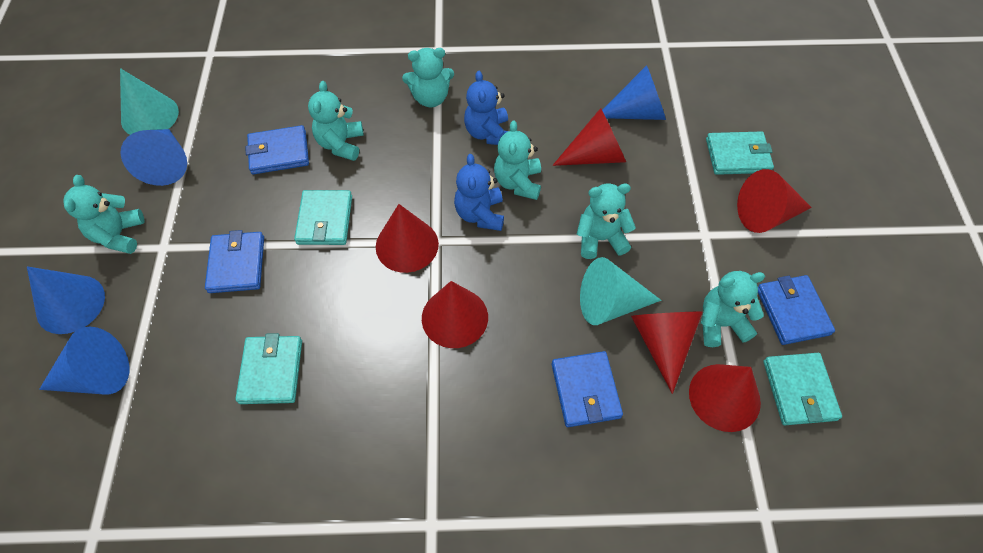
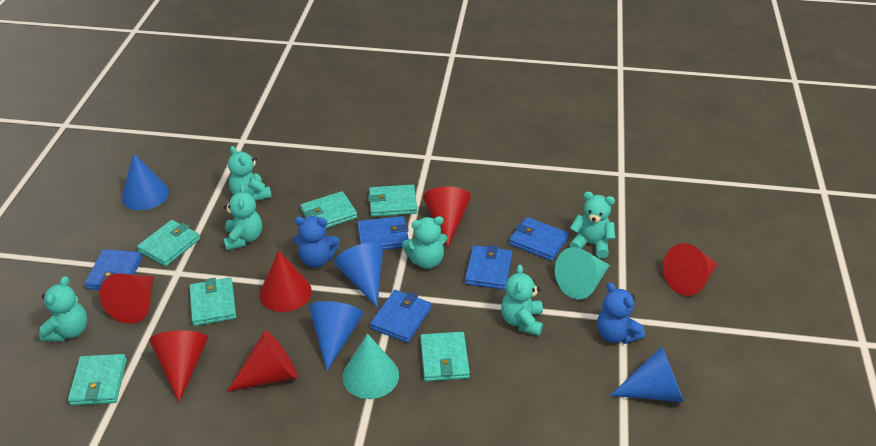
blue wallet: 4 -> 5
turquoise wallet: 4 -> 6

